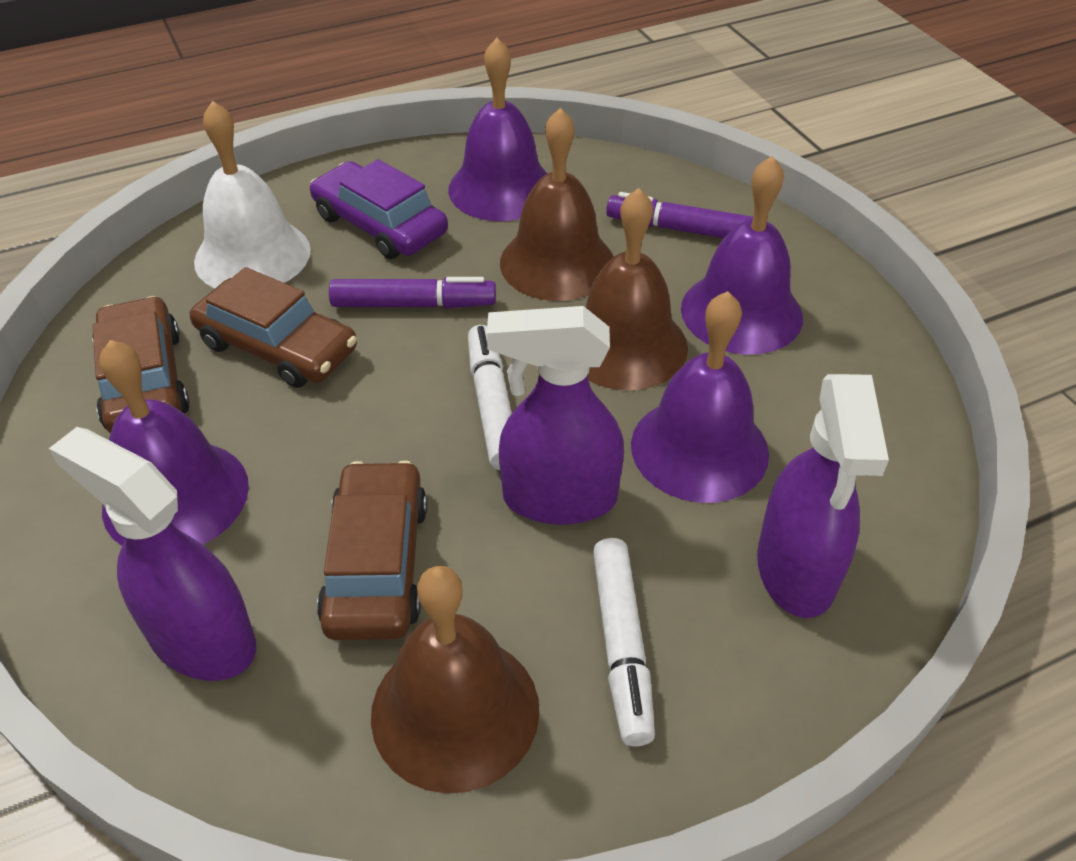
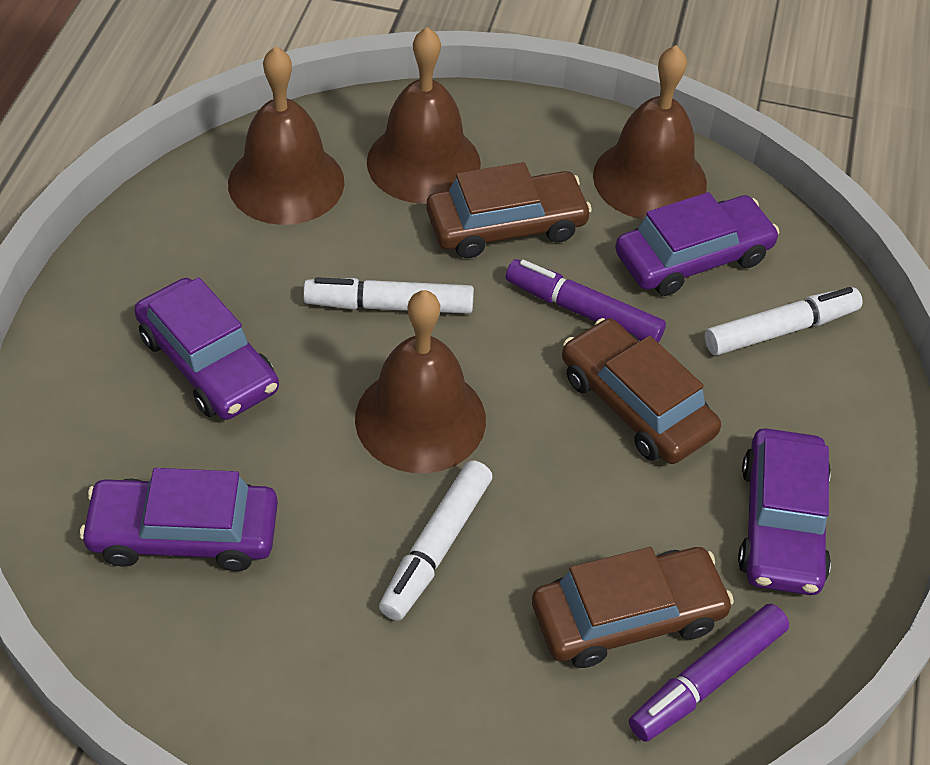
brown bell: 3 -> 4
purple bell: 4 -> 0
purple car: 1 -> 4
purple spray bottle: 3 -> 0
white bell: 1 -> 0
white marker: 2 -> 3

